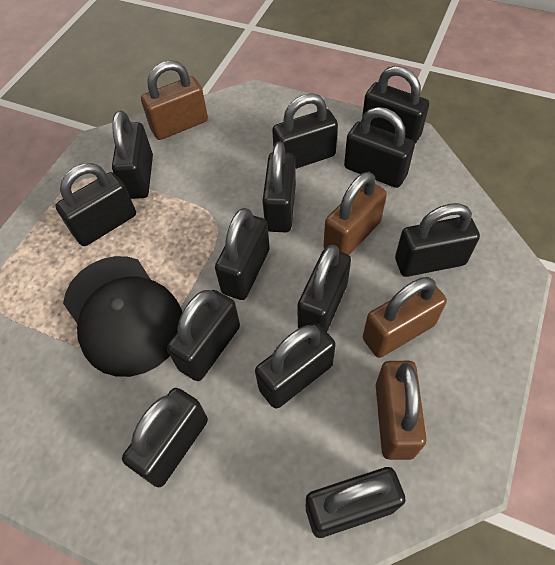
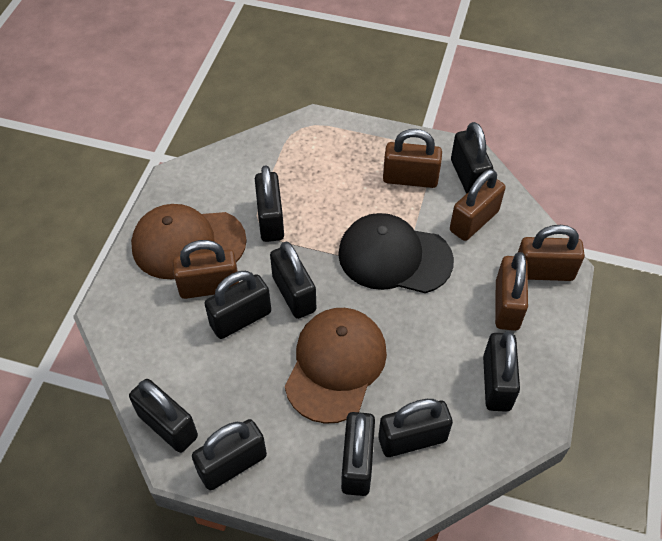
black padlock: 13 -> 9
brown cap: 0 -> 2
brown padlock: 4 -> 5

